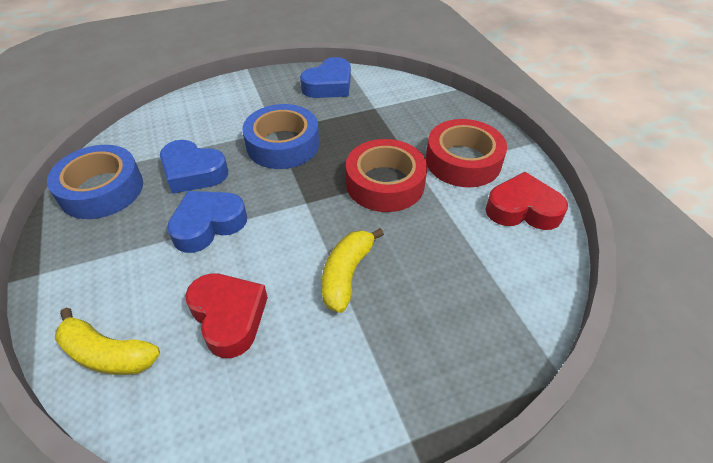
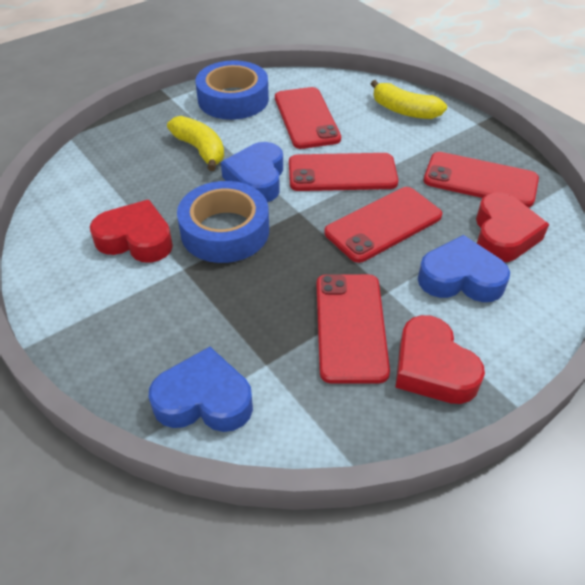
red heart: 2 -> 3
red phone: 0 -> 5
red tape: 2 -> 0

